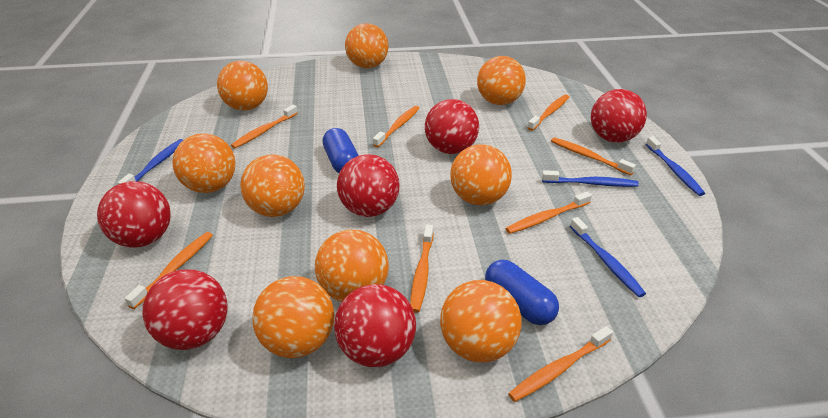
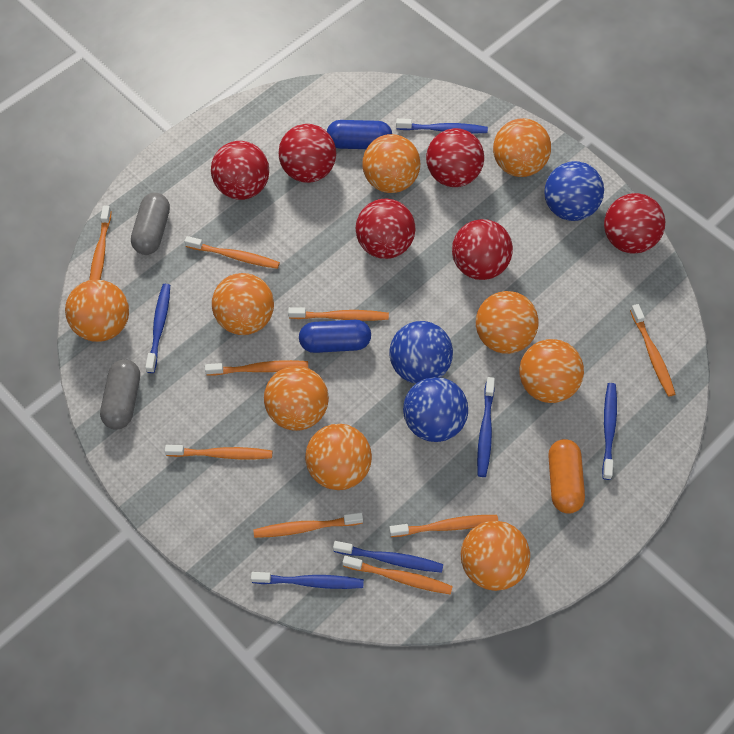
blue ball: 0 -> 3
blue toothbrush: 4 -> 6
grey capsule: 0 -> 2
orange capsule: 0 -> 1
orange toothbrush: 8 -> 9

